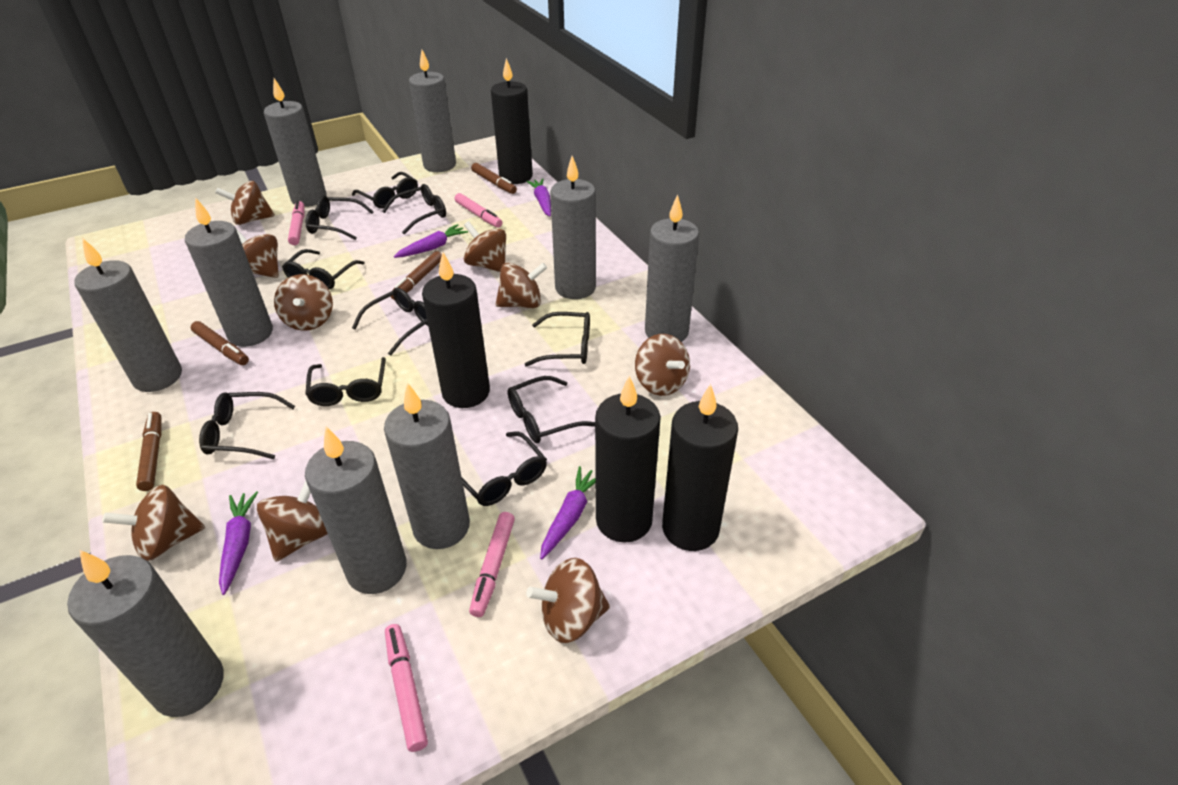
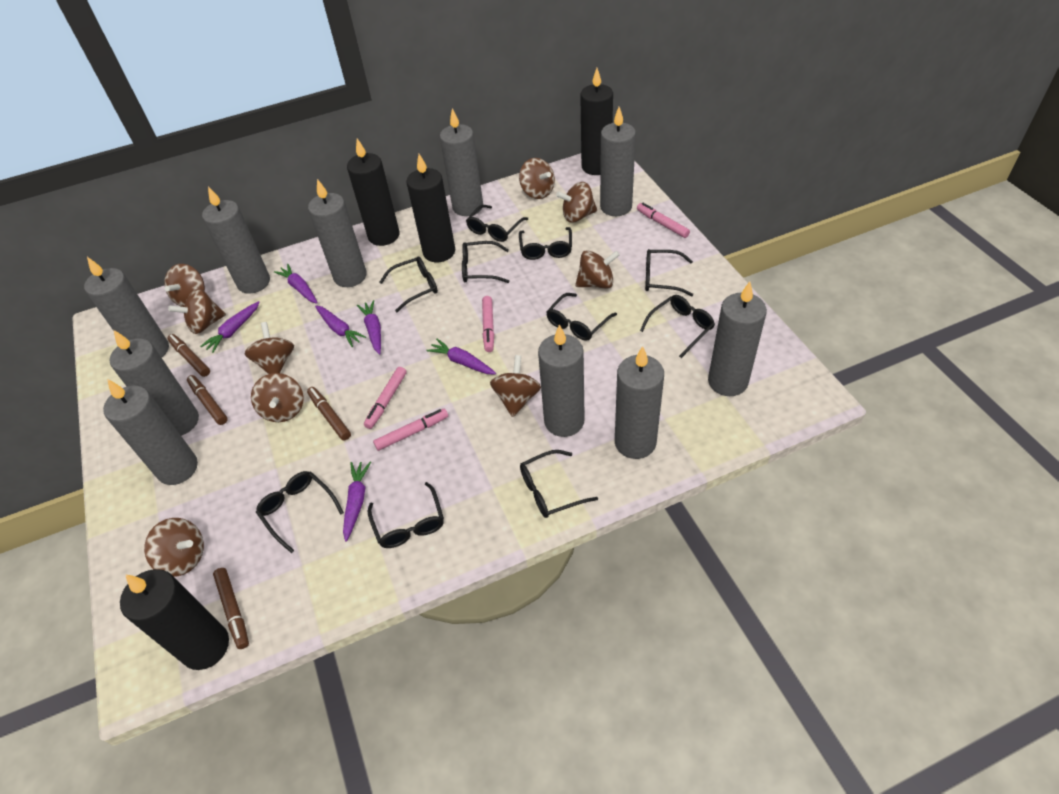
grey candle: 9 -> 10
purple carrot: 4 -> 6

